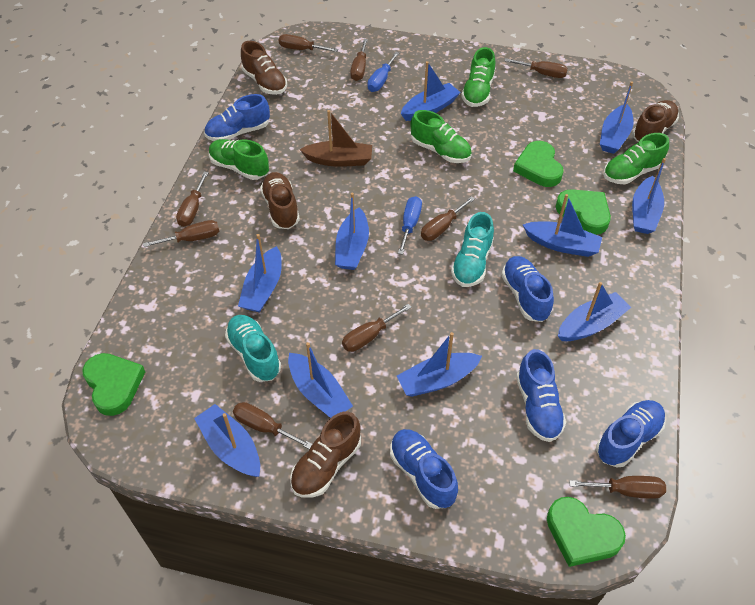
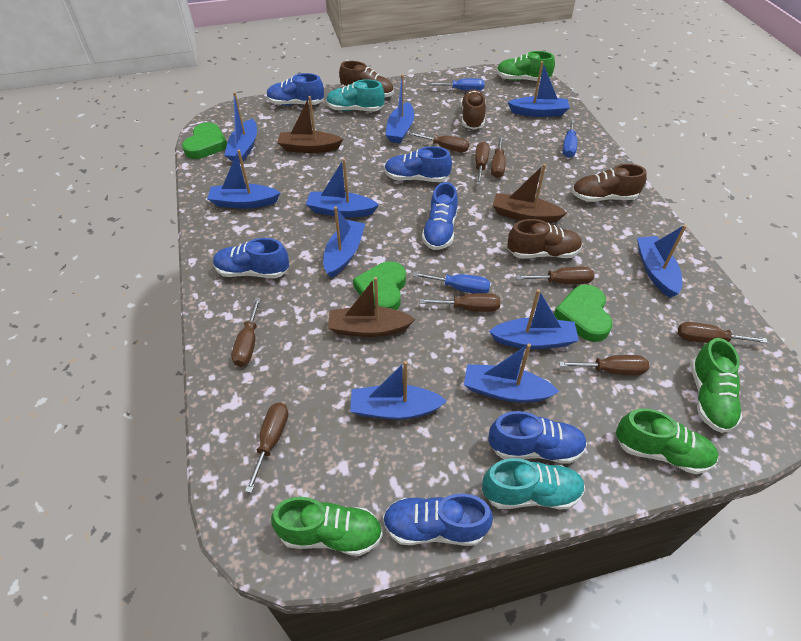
blue screwdriver: 2 -> 3
blue shoe: 5 -> 6
brown boat: 1 -> 3
green heart: 4 -> 3

